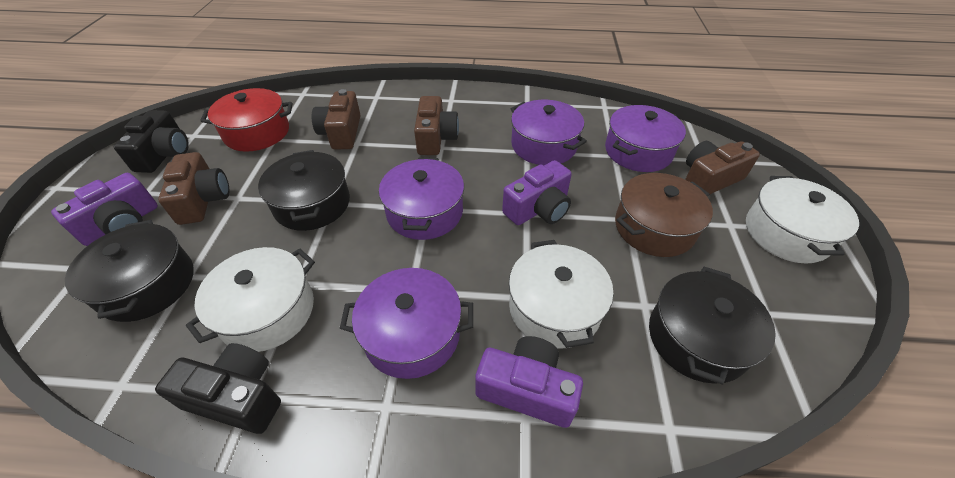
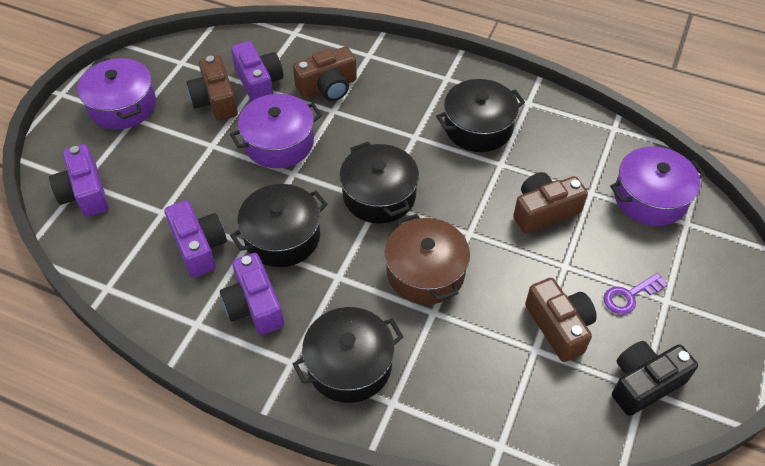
black camera: 2 -> 1
black pot: 3 -> 4
purple camera: 3 -> 4
purple key: 0 -> 1
purple pot: 4 -> 3
red pot: 1 -> 0
white pot: 3 -> 0

